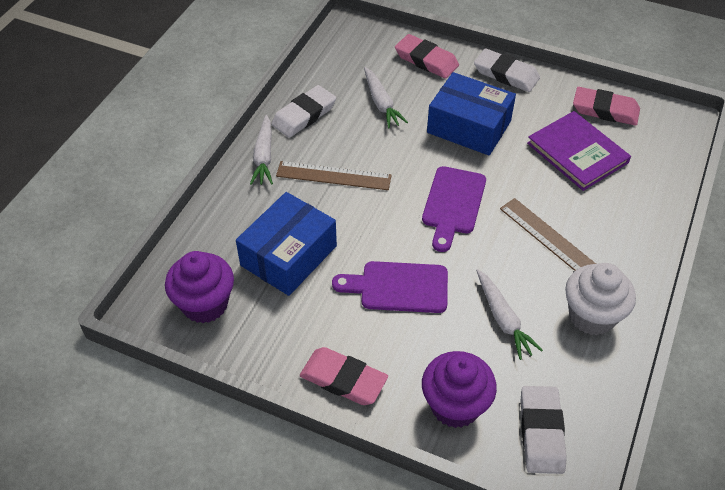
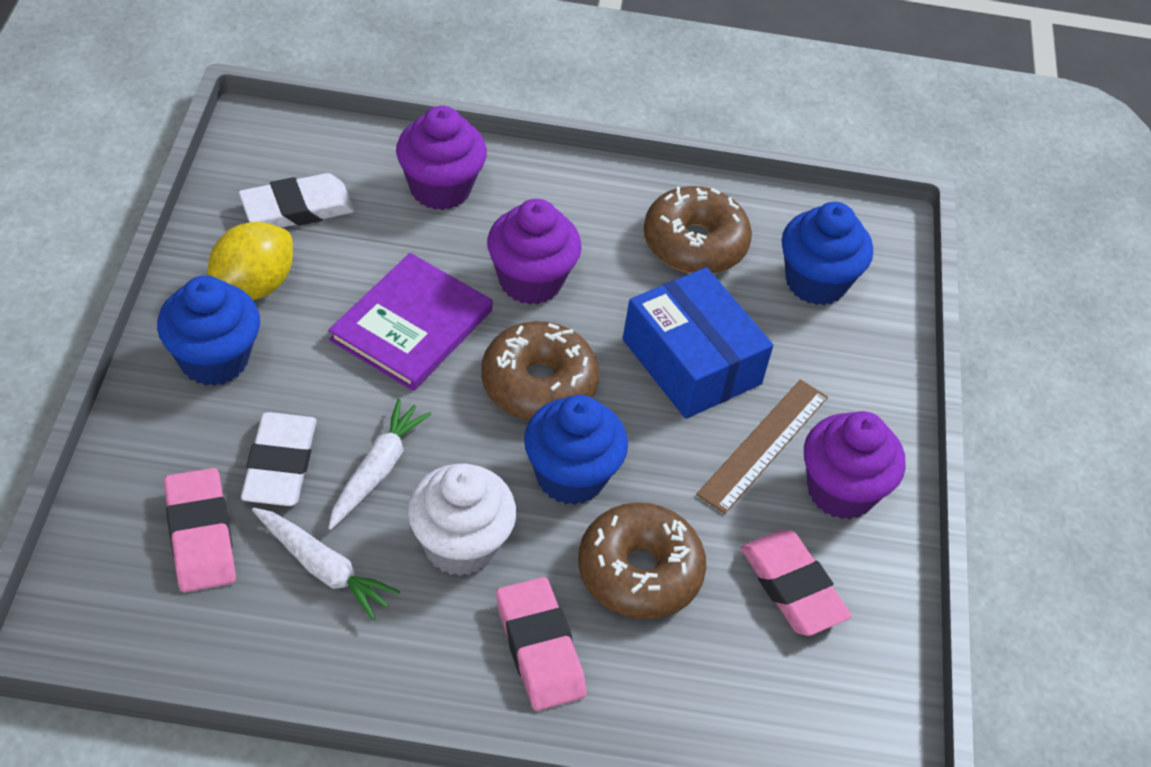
blue box: 2 -> 1
blue cupcake: 0 -> 3
brown donut: 0 -> 3
brown ruler: 2 -> 1
purple cupcake: 2 -> 3
purple cutting board: 2 -> 0
white carrot: 3 -> 2
white eraser: 3 -> 2
yellow lemon: 0 -> 1

